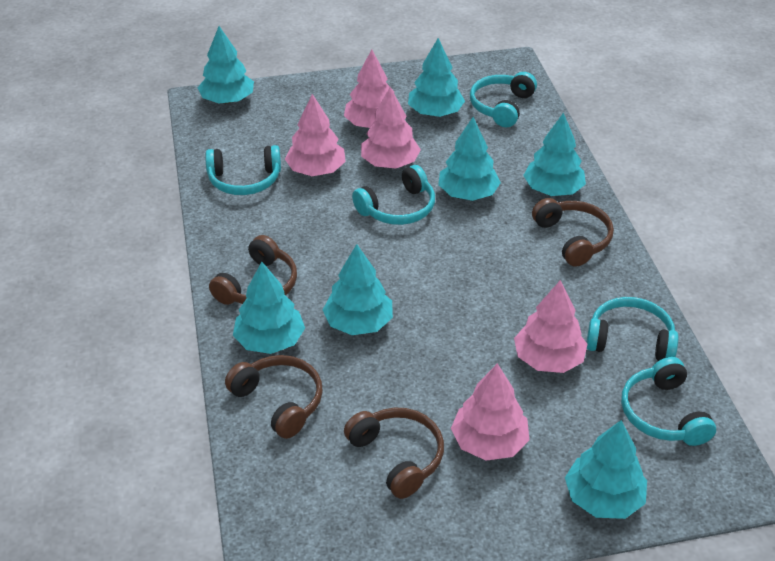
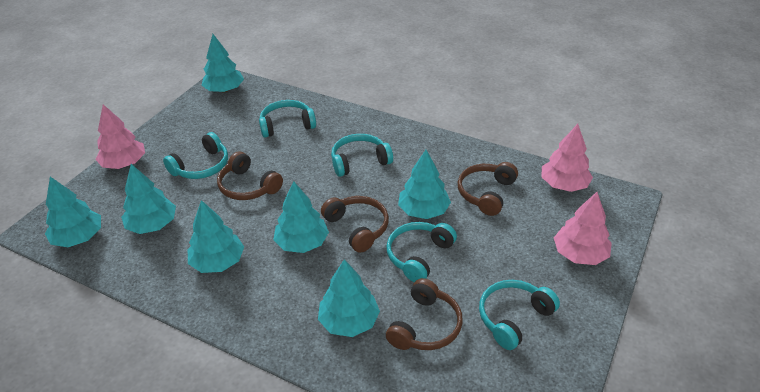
pink tree: 5 -> 3

